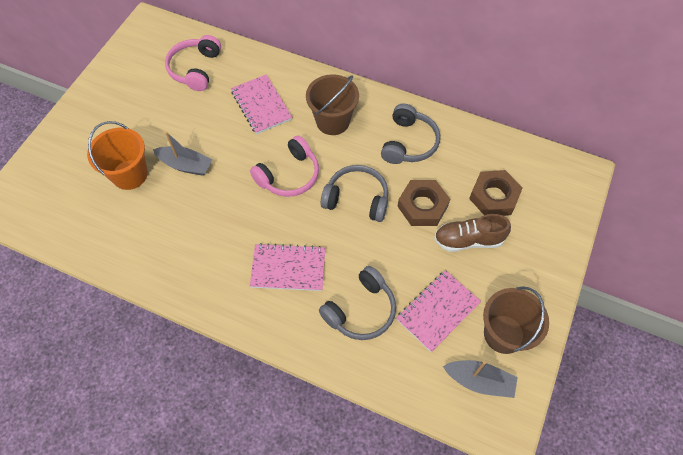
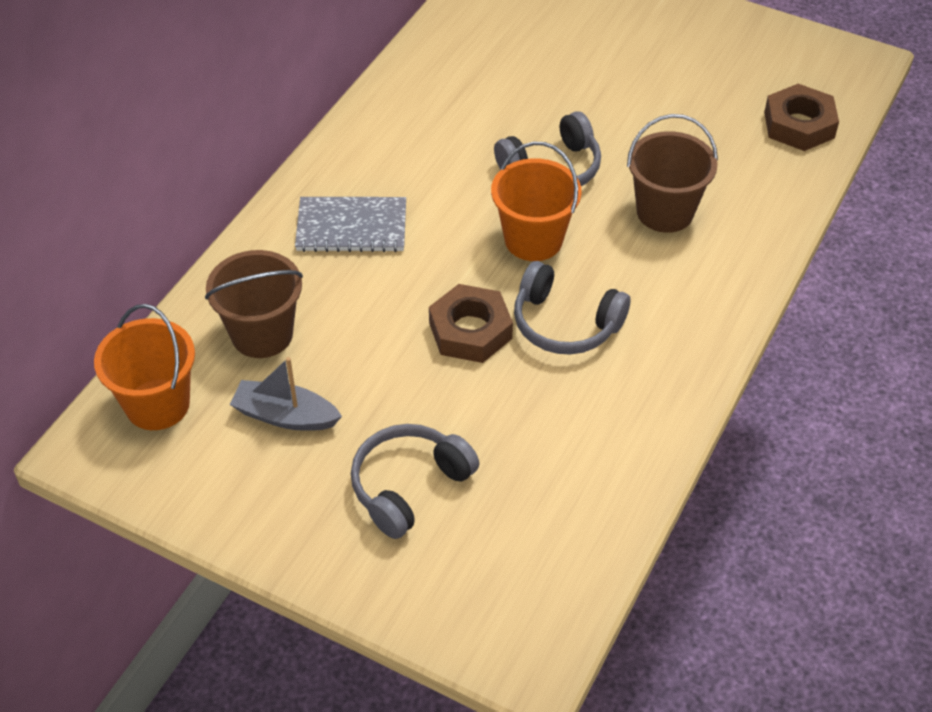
brown shoe: 1 -> 0
grey boat: 2 -> 1
grey notebook: 0 -> 1
orange bucket: 1 -> 2
pink headphones: 2 -> 0
pink notebook: 3 -> 0

